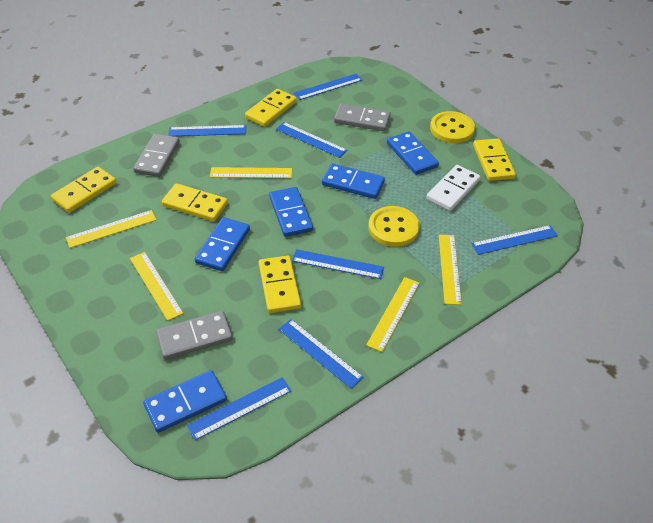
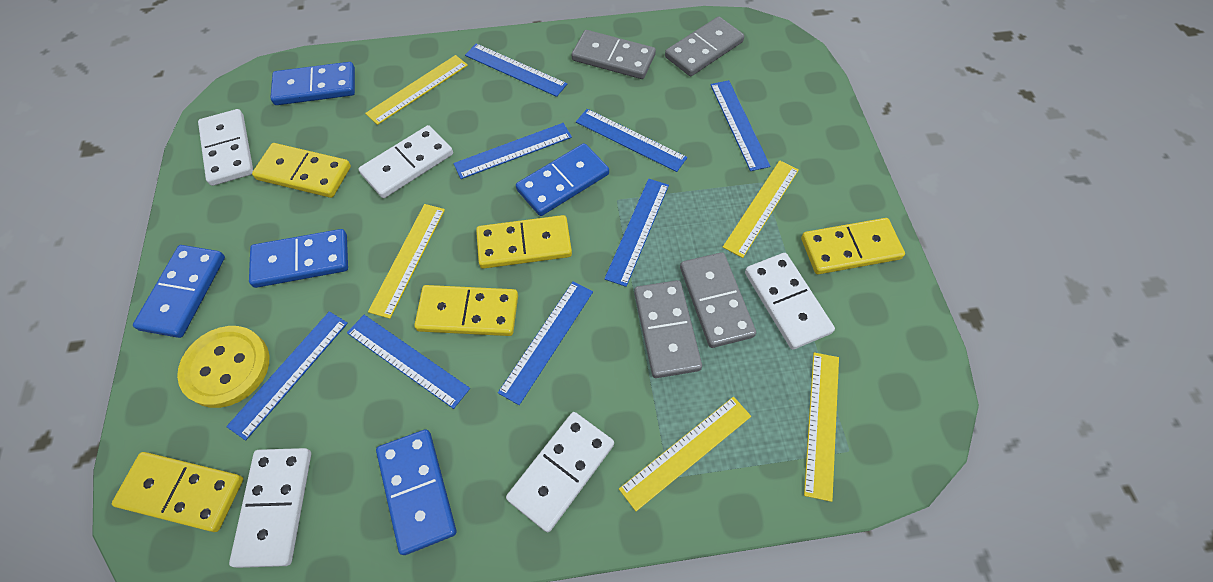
blue ruler: 7 -> 8
grey domino: 3 -> 4
white domino: 1 -> 5
yellow button: 2 -> 1

